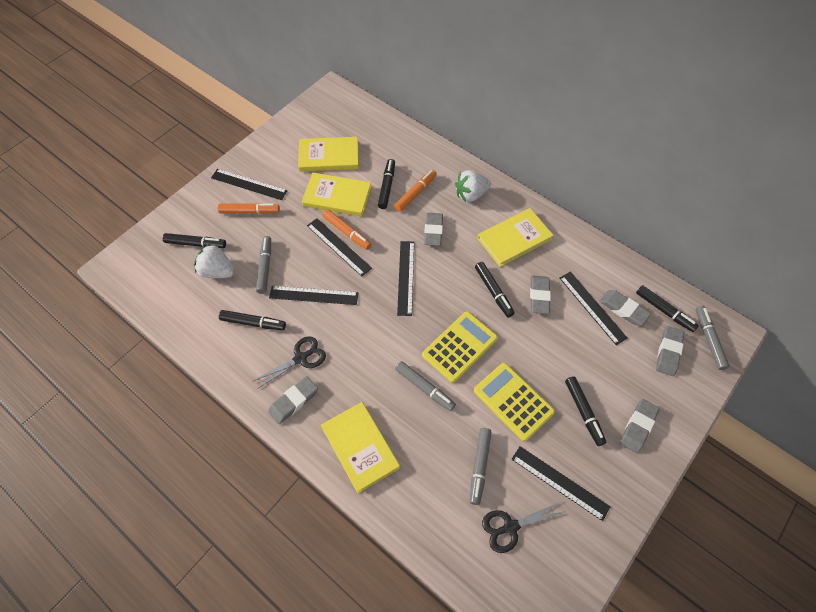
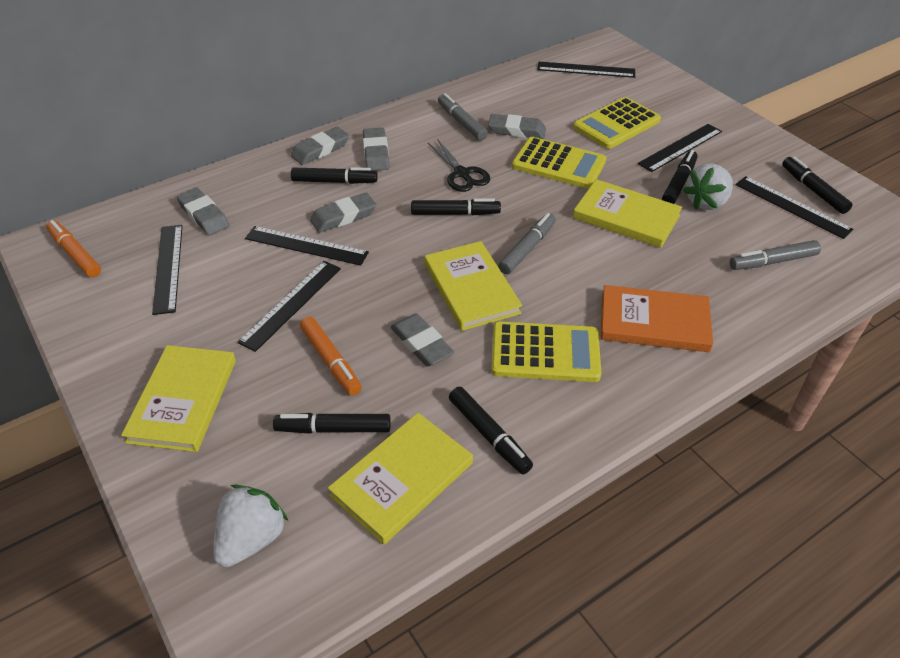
black scissors: 2 -> 1
grey marker: 4 -> 3
orange book: 0 -> 1
orange marker: 3 -> 2
yellow calculator: 2 -> 3

